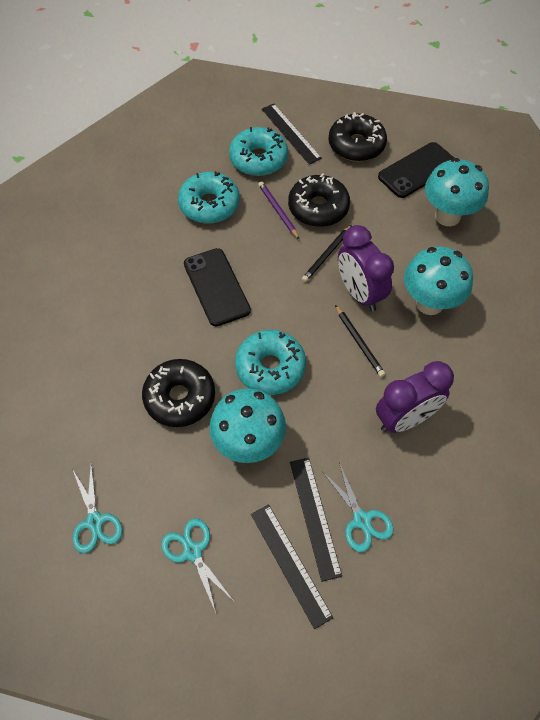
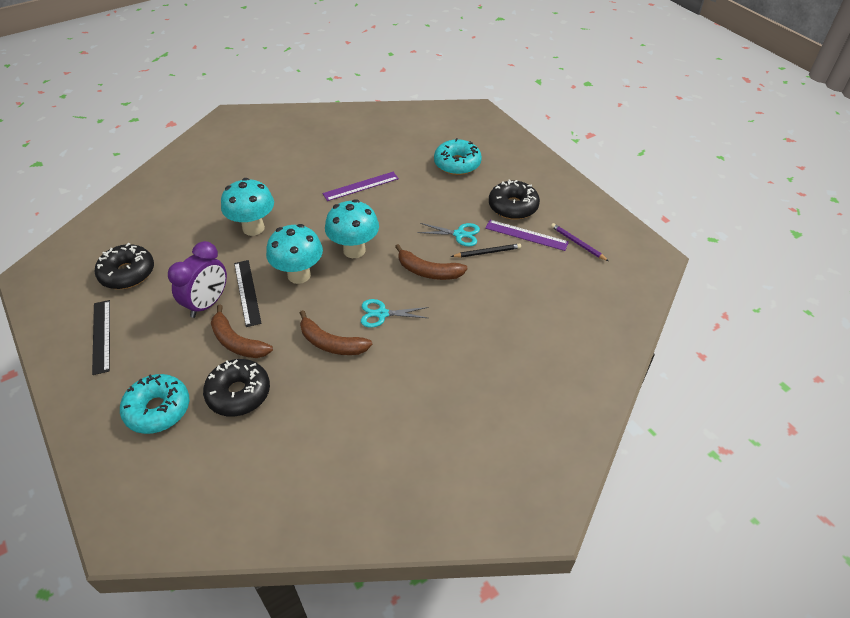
black pencil: 2 -> 1
black phone: 2 -> 0
black ruler: 3 -> 2
brown banana: 0 -> 3
purple clock: 2 -> 1
purple ruler: 0 -> 2
turquoise donut: 3 -> 2
turquoise scissors: 3 -> 2

